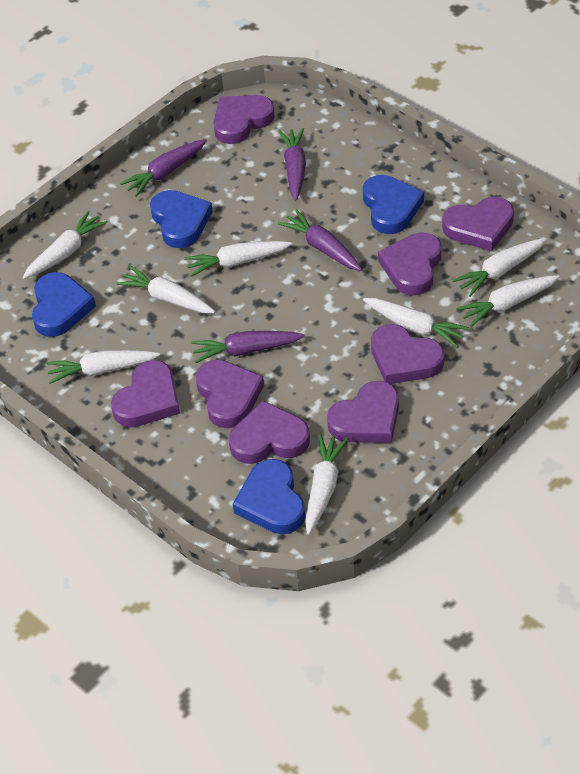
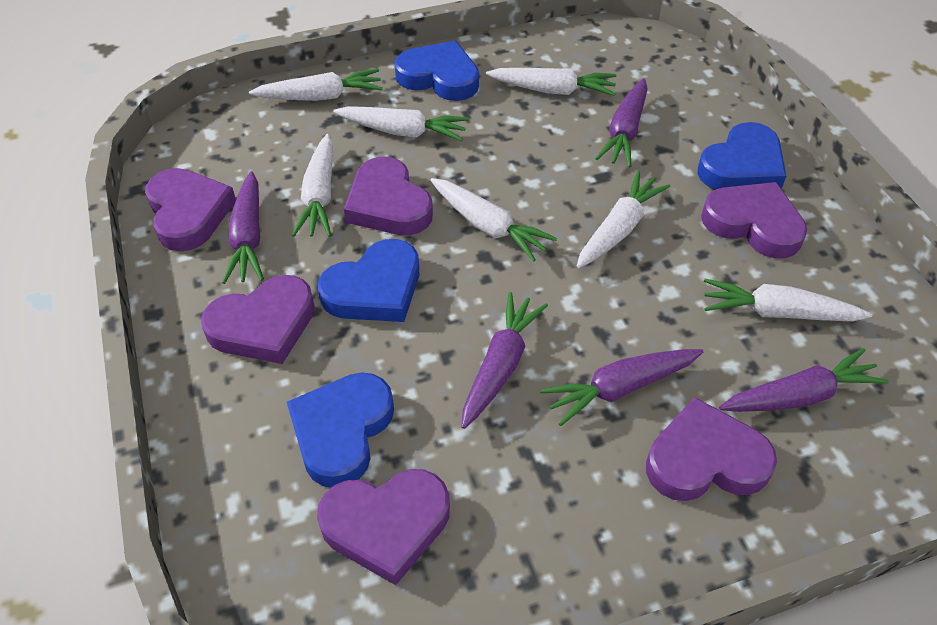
purple carrot: 4 -> 5
purple heart: 8 -> 6
white carrot: 8 -> 7

